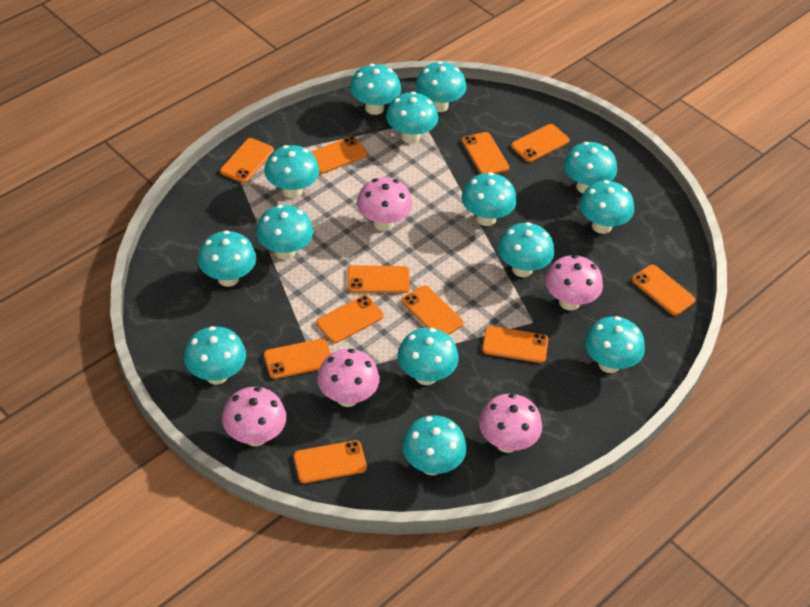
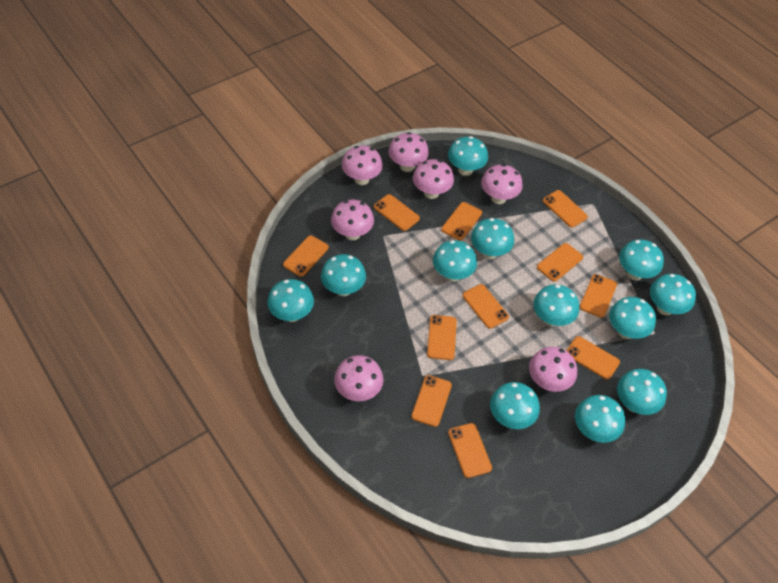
pink mushroom: 5 -> 7
turquoise mushroom: 14 -> 12

